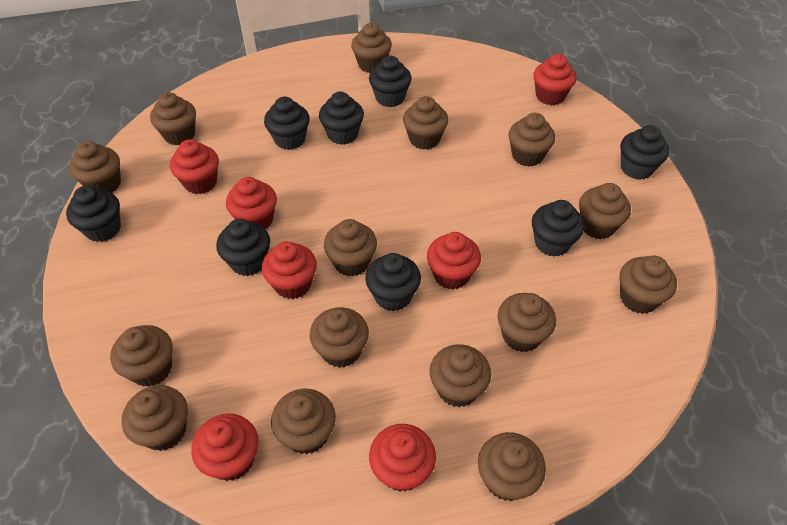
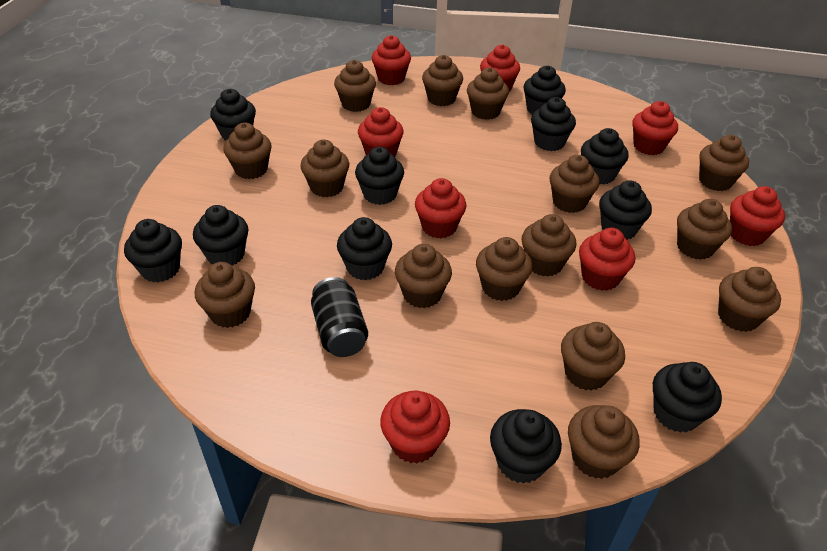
black can: 0 -> 1
black cupcake: 8 -> 11
red cupcake: 7 -> 8

